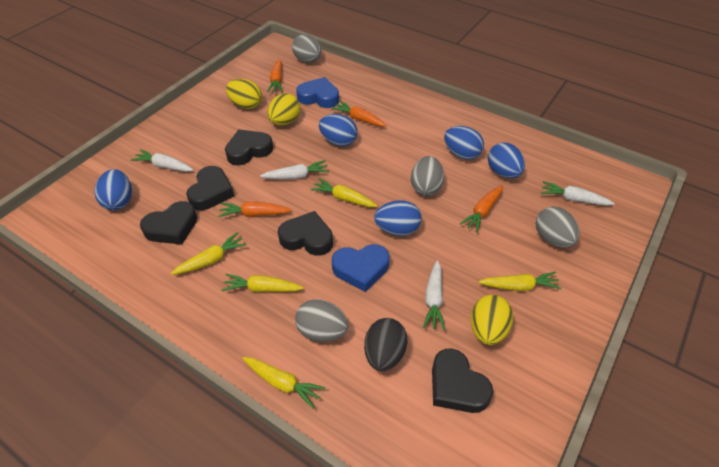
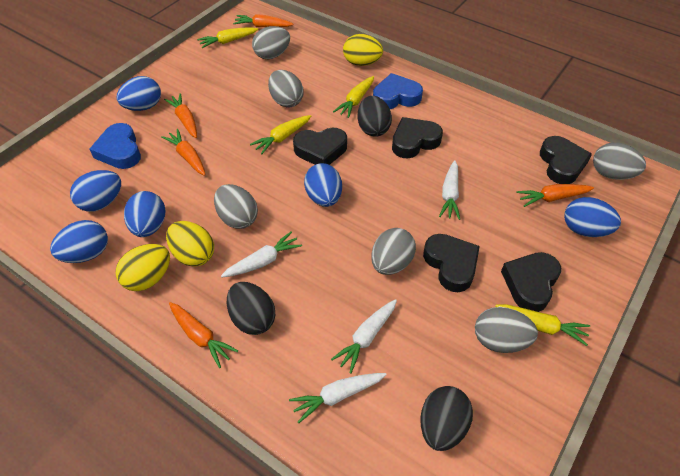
black egg: 1 -> 3
blue egg: 5 -> 6
grey egg: 4 -> 6
orange carrot: 4 -> 5
yellow carrot: 5 -> 4

